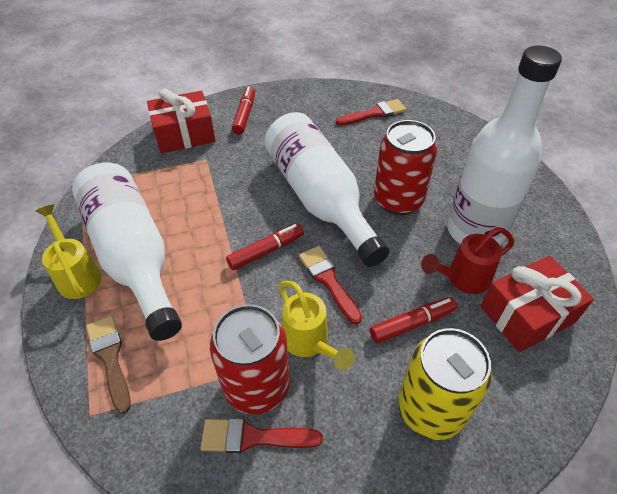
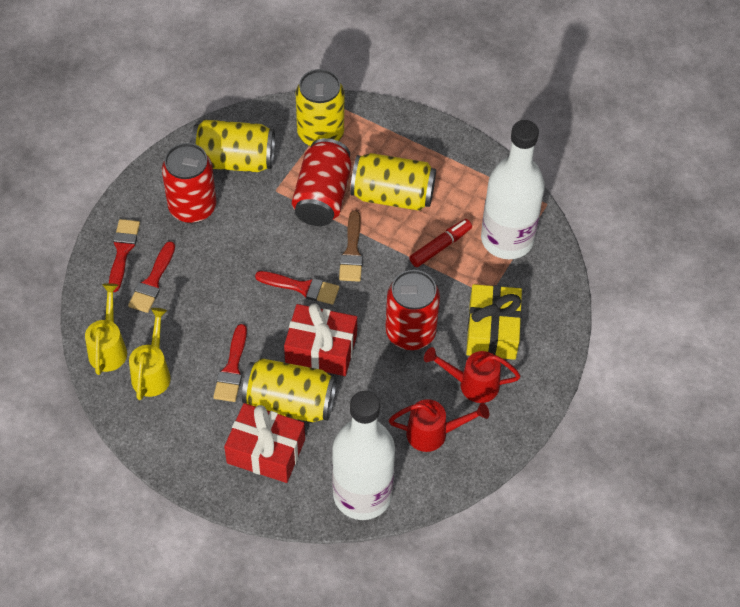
red brush: 3 -> 4
red can: 2 -> 3
red marker: 3 -> 1
red watering can: 1 -> 2
white bottle: 3 -> 2
yellow can: 1 -> 4
yellow gift: 0 -> 1

